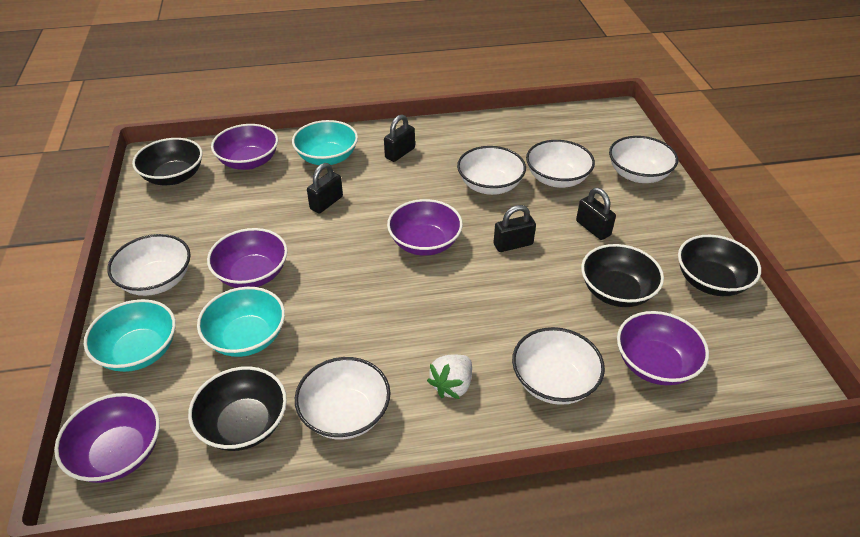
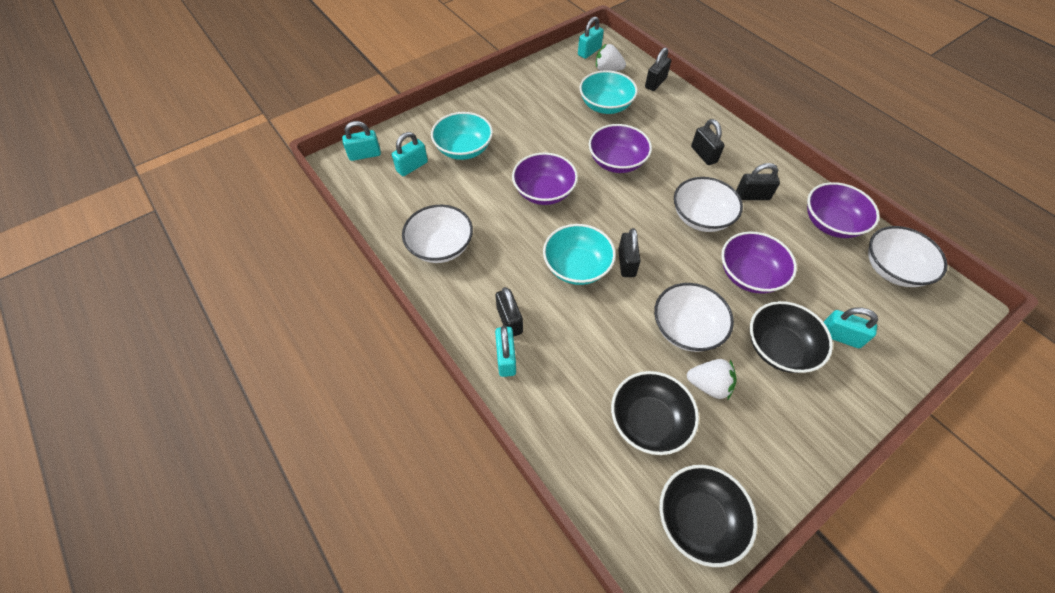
black bowl: 4 -> 3
black padlock: 4 -> 5
purple bowl: 5 -> 4
turquoise padlock: 0 -> 5
white bowl: 6 -> 4
white strawberry: 1 -> 2

